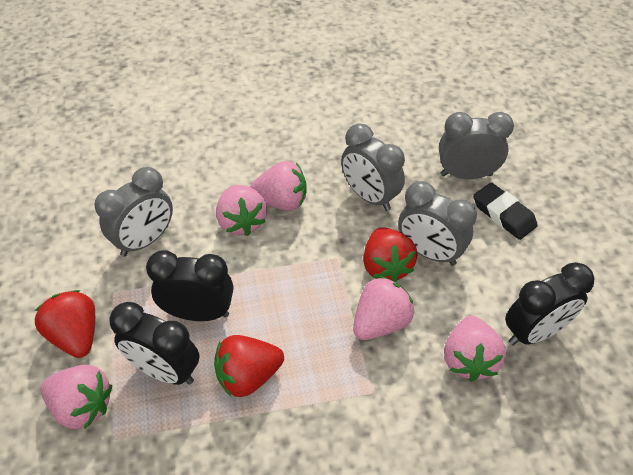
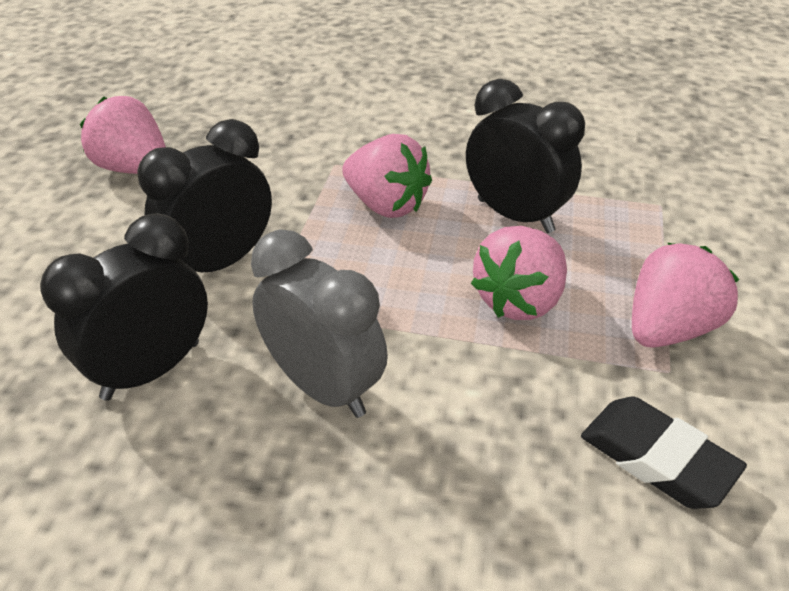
grey clock: 4 -> 1
pink strawberry: 5 -> 4
red strawberry: 3 -> 0

